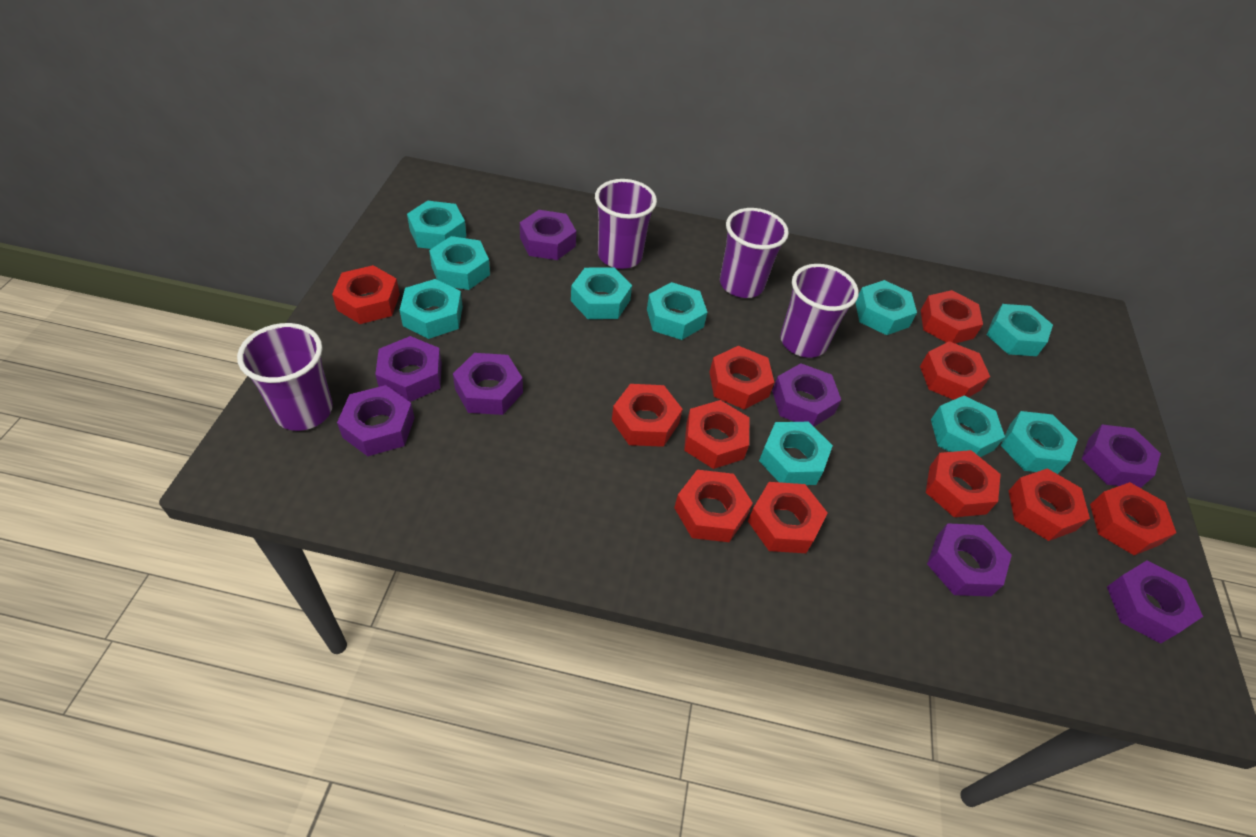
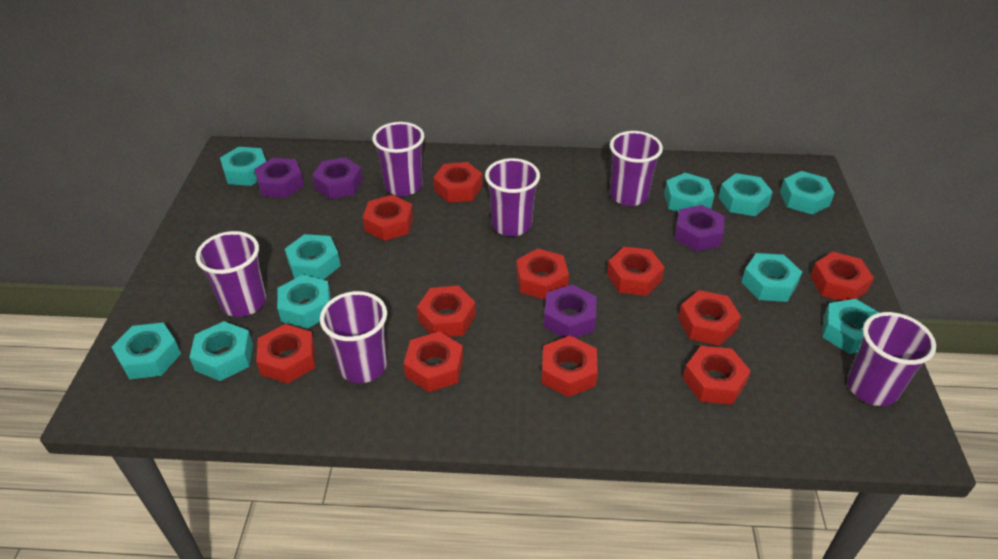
purple cup: 4 -> 6
purple nut: 8 -> 4

